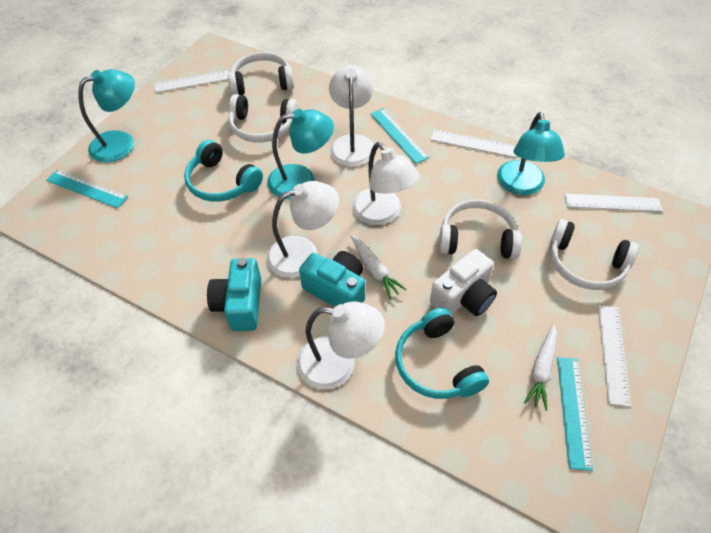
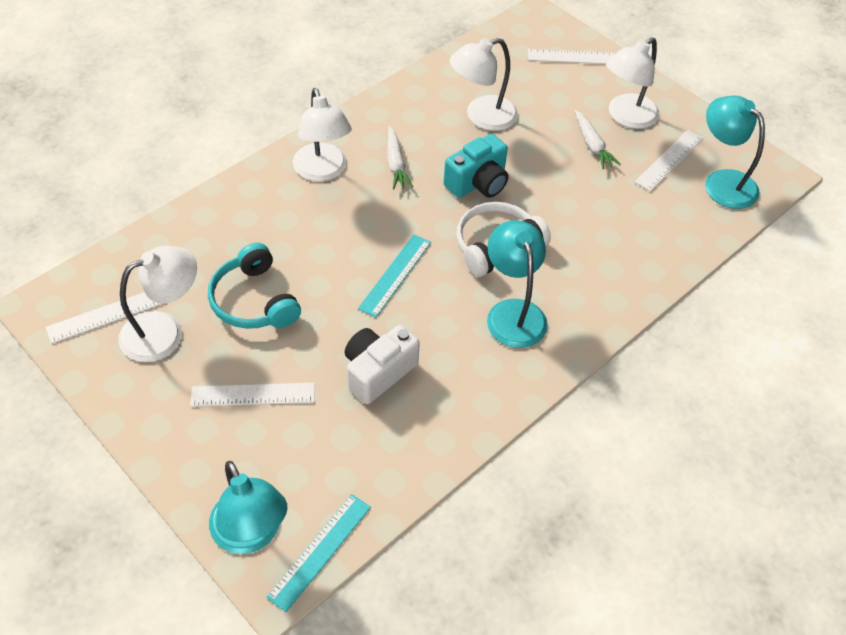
turquoise camera: 2 -> 1
turquoise headphones: 2 -> 1
turquoise ruler: 3 -> 2
white headphones: 4 -> 1

